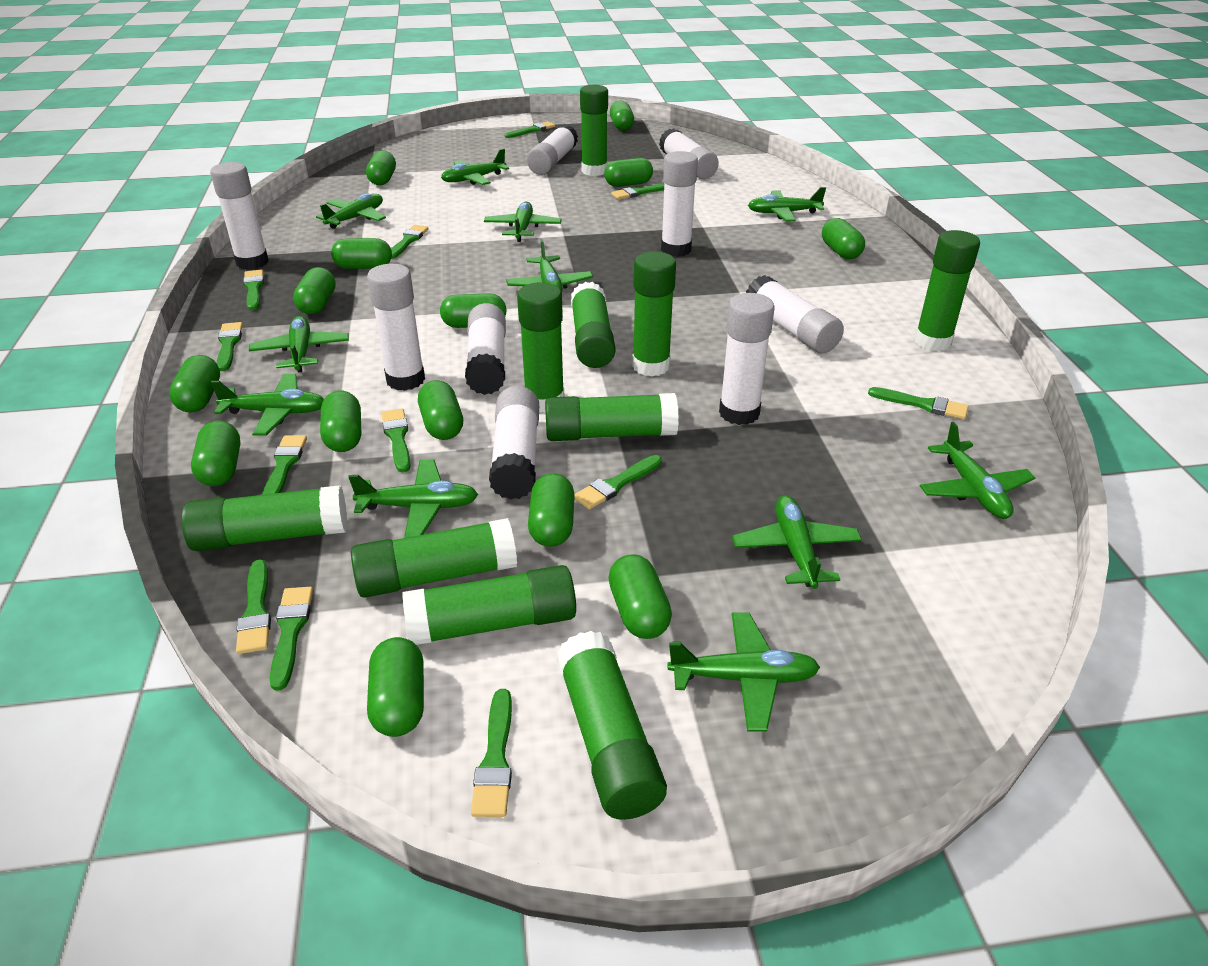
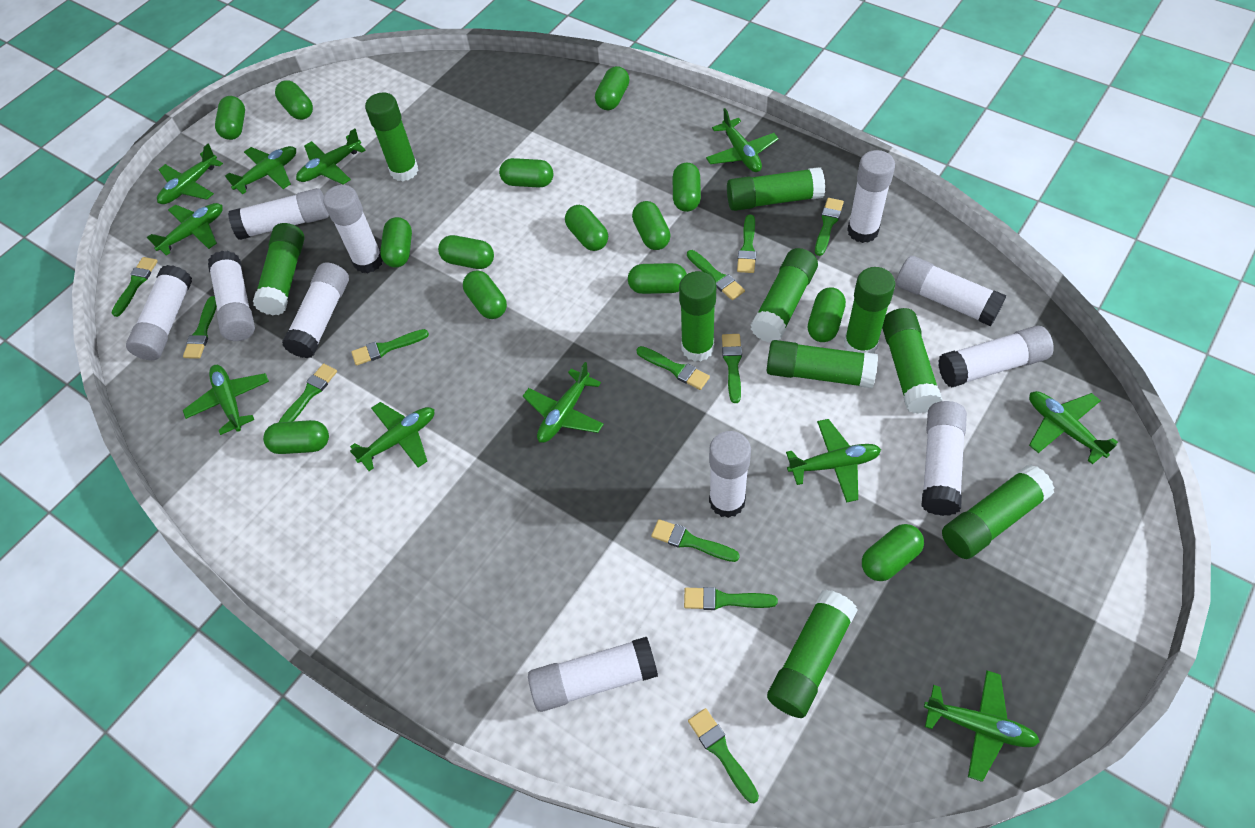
white glue stick: 9 -> 11

